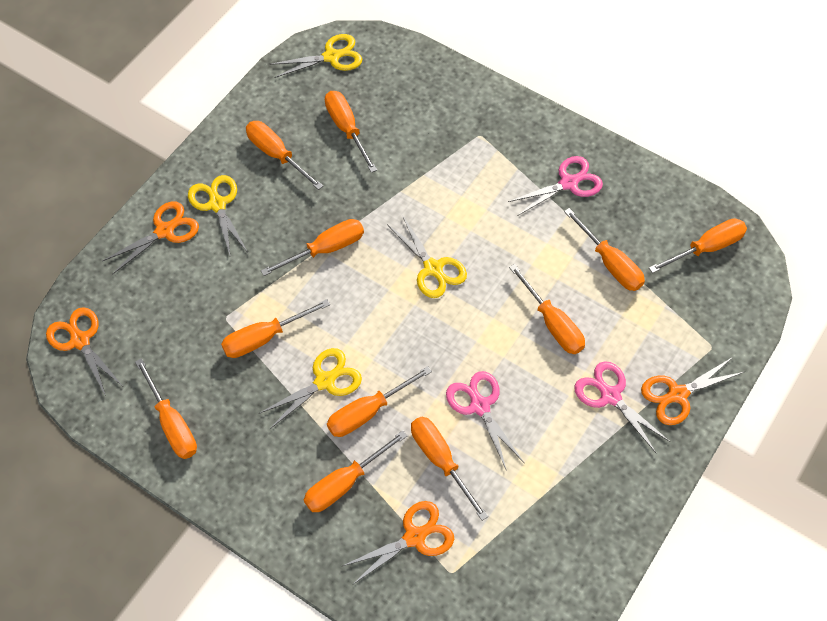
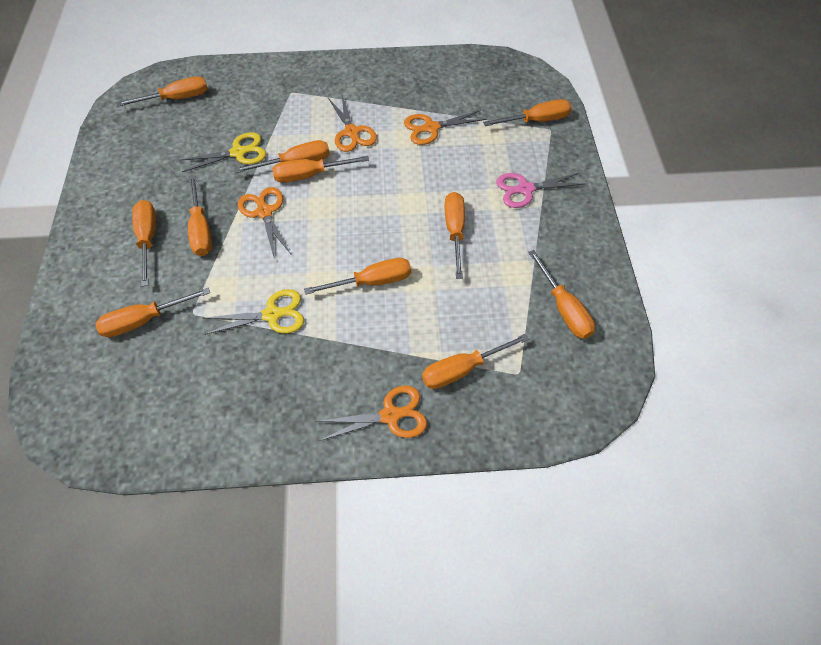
pink scissors: 3 -> 1
yellow scissors: 4 -> 2

